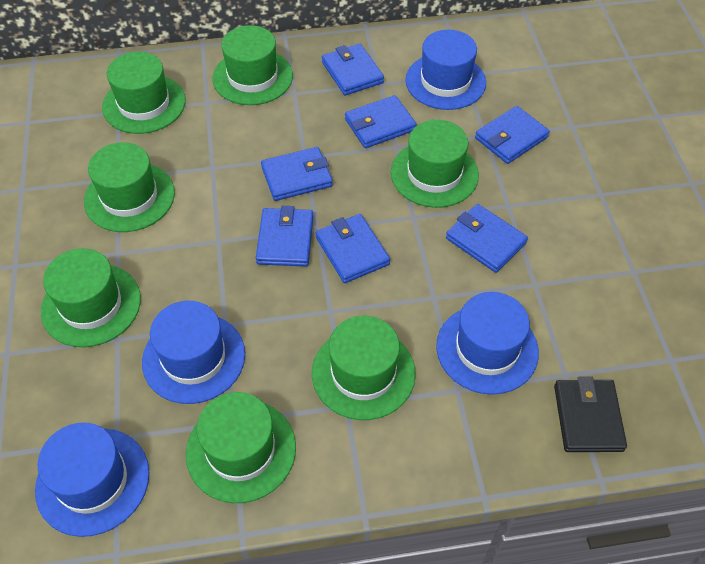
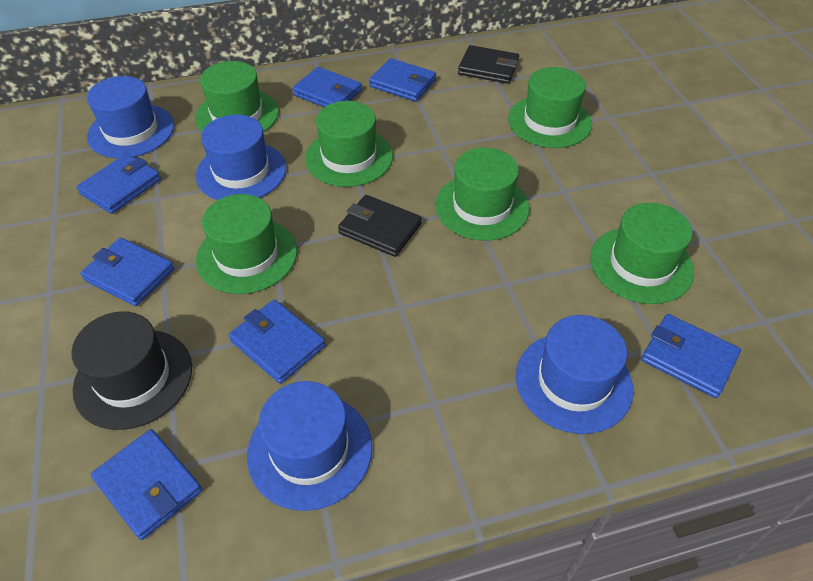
black hat: 0 -> 1
black wallet: 1 -> 2
green hat: 7 -> 6

